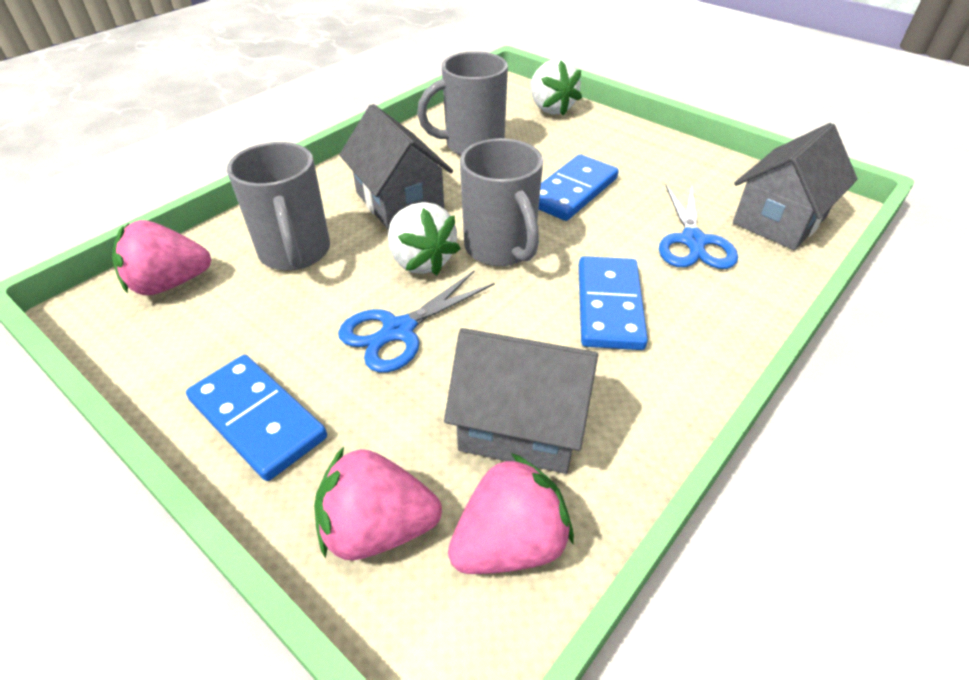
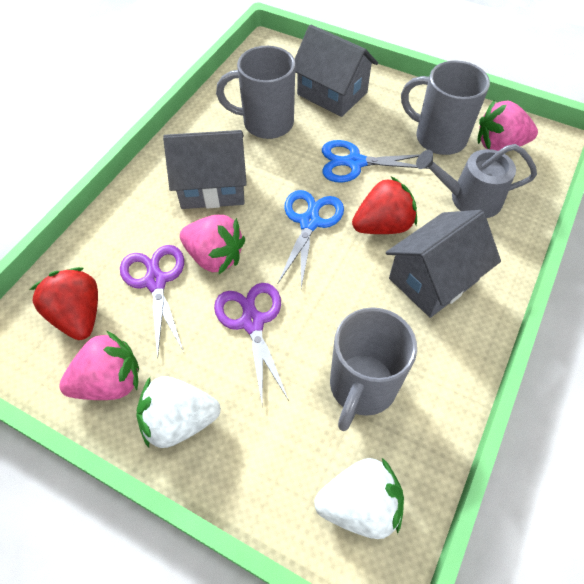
blue domino: 3 -> 0
grey watering can: 0 -> 1
purple scissors: 0 -> 2
red strawberry: 0 -> 2

